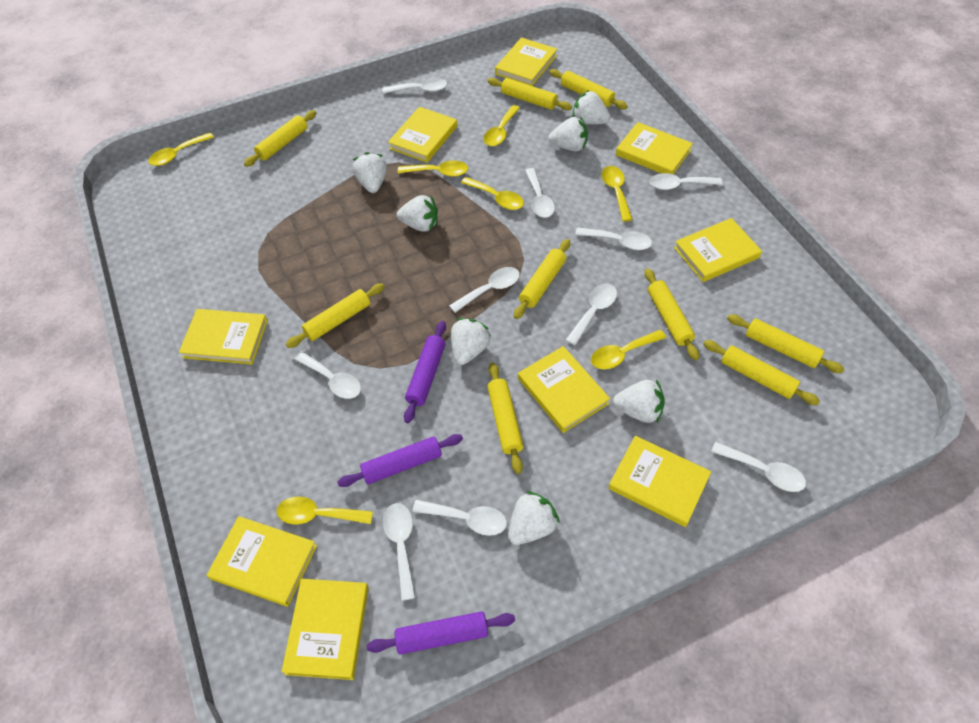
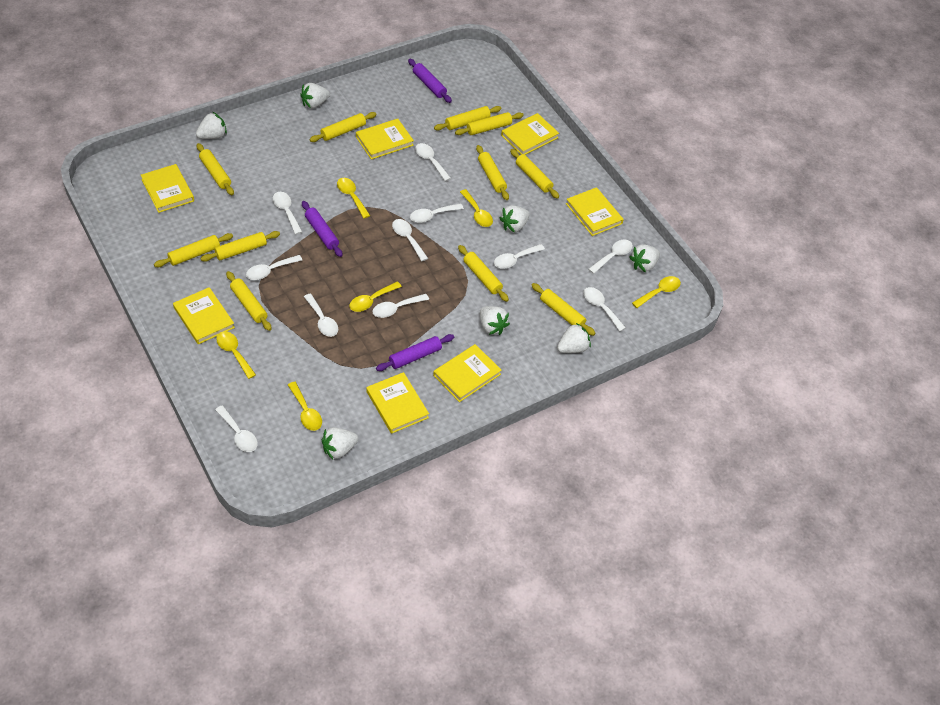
white spoon: 10 -> 11
yellow book: 9 -> 7
yellow rolling pin: 9 -> 11
yellow spoon: 7 -> 6

